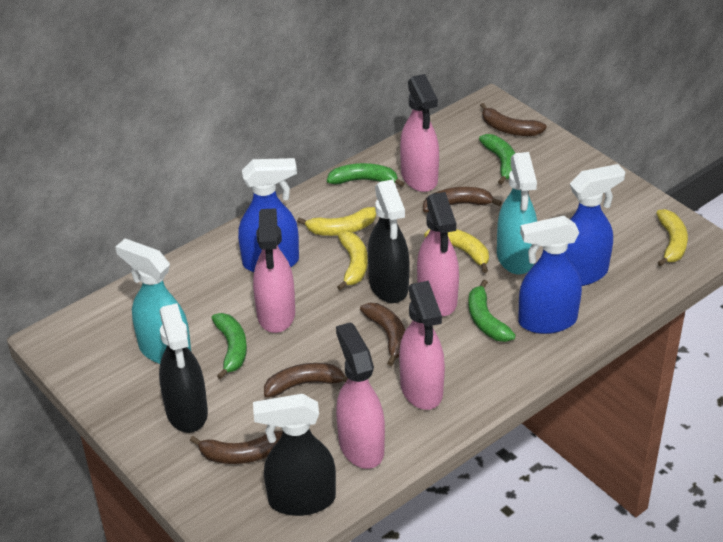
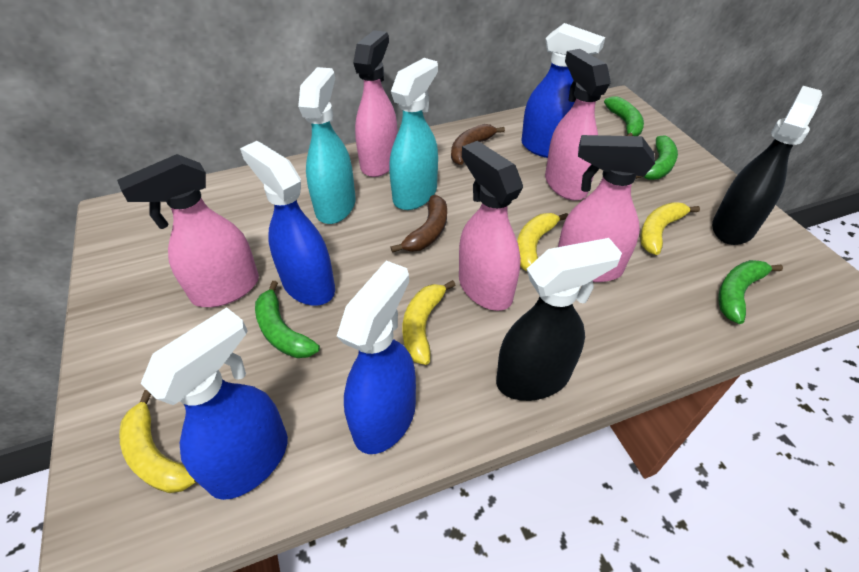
black spray bottle: 3 -> 2
blue spray bottle: 3 -> 4
brown banana: 5 -> 2

